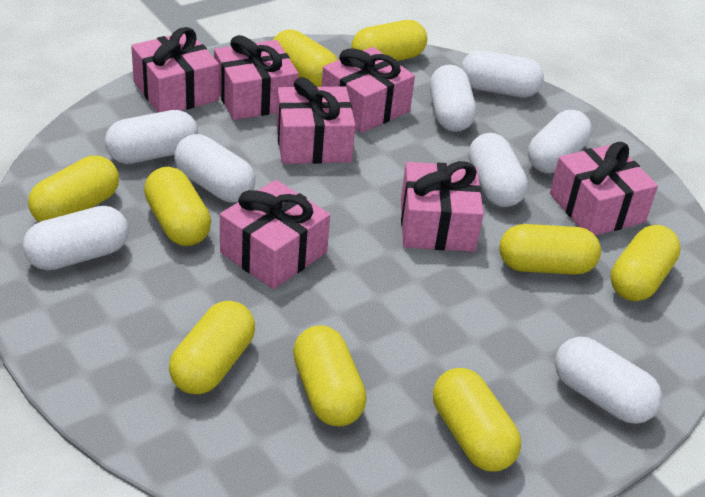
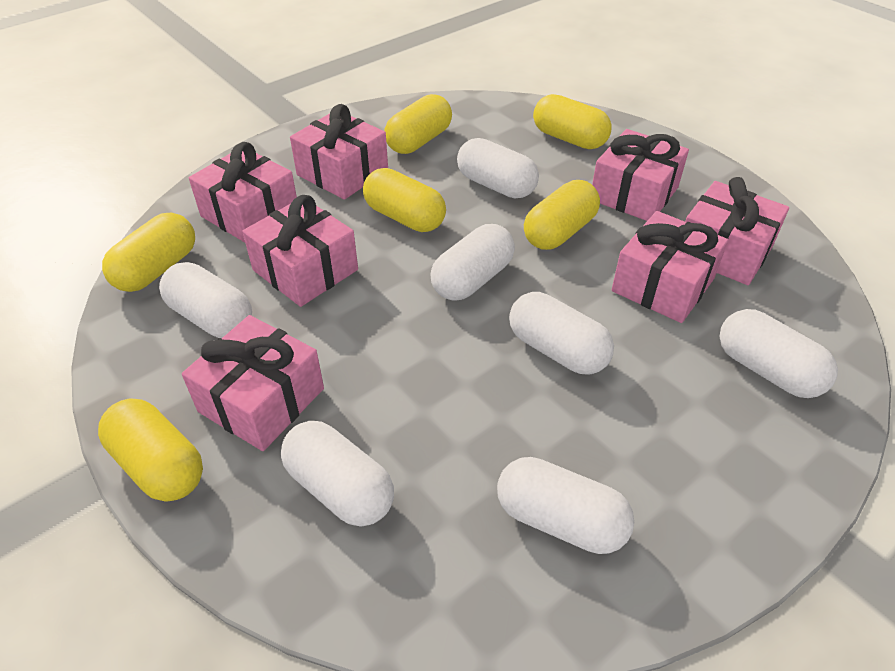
white capsule: 8 -> 7
yellow capsule: 9 -> 6

